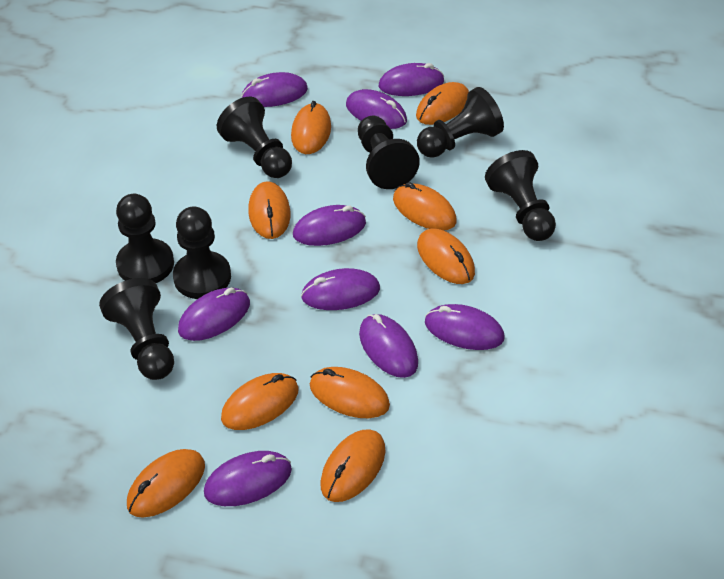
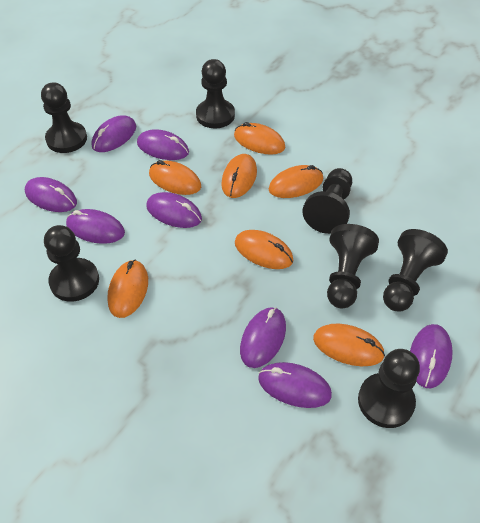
orange mouse: 9 -> 7
purple mouse: 9 -> 8

